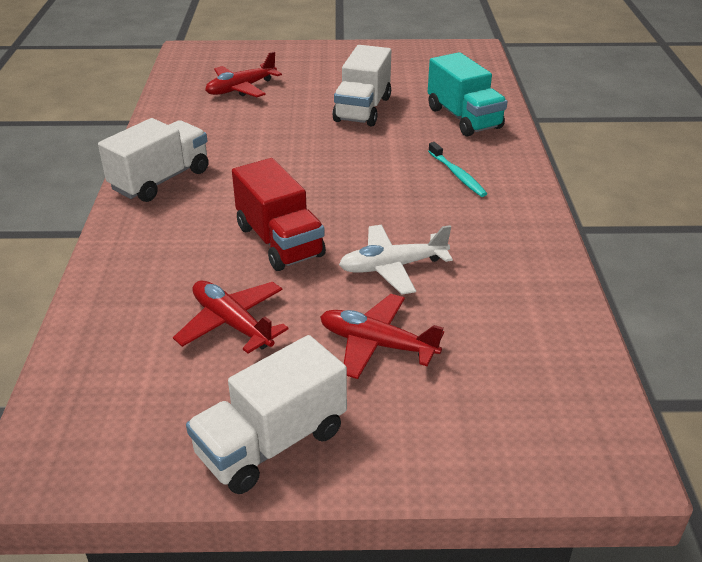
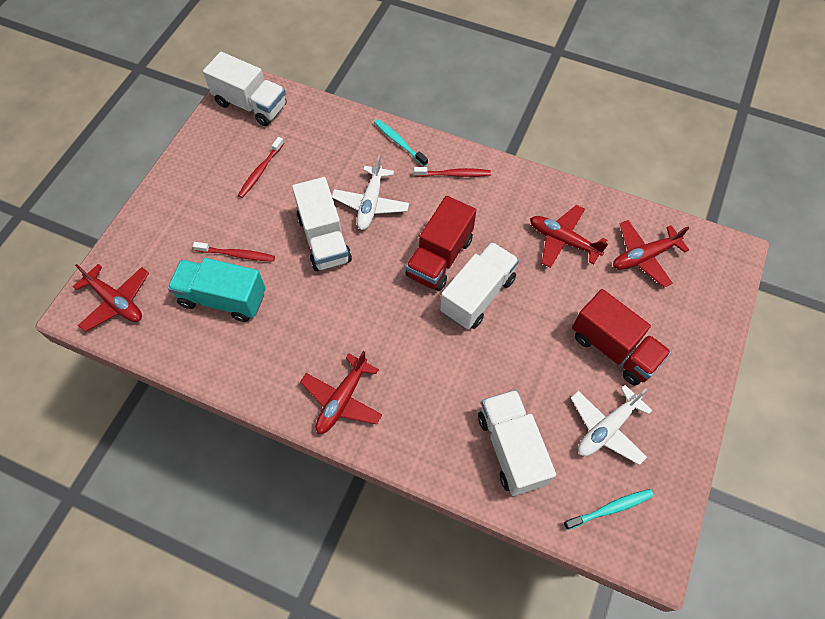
red plane: 3 -> 4
red toothbrush: 0 -> 3
red truck: 1 -> 2
turquoise toothbrush: 1 -> 2
white plane: 1 -> 2
white truck: 3 -> 4

